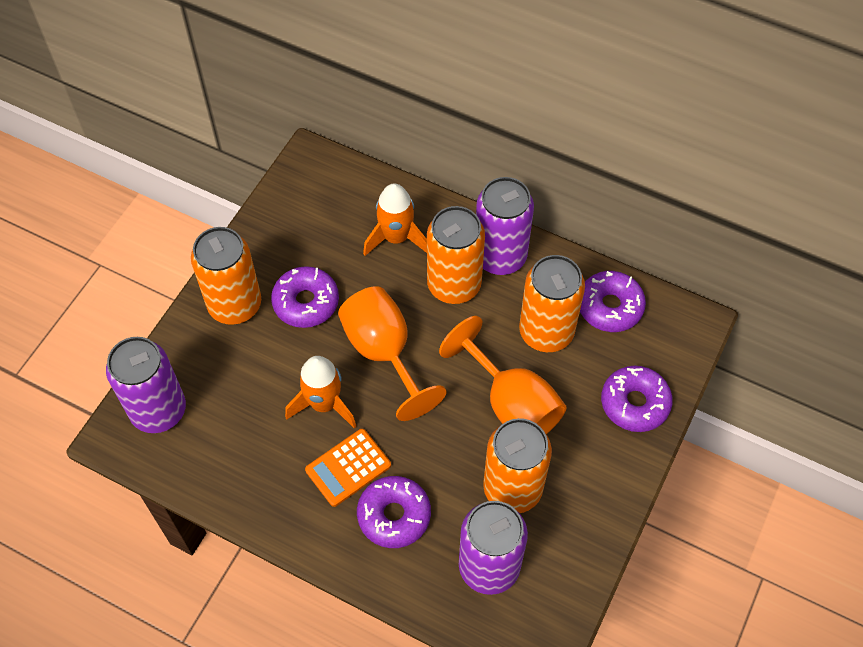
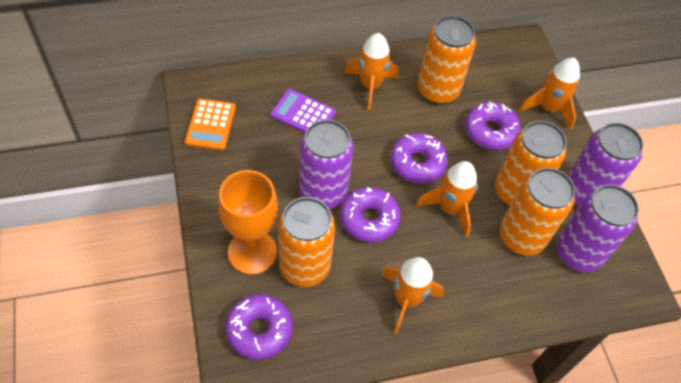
orange goblet: 2 -> 1
orange rocket: 2 -> 4
purple calculator: 0 -> 1

